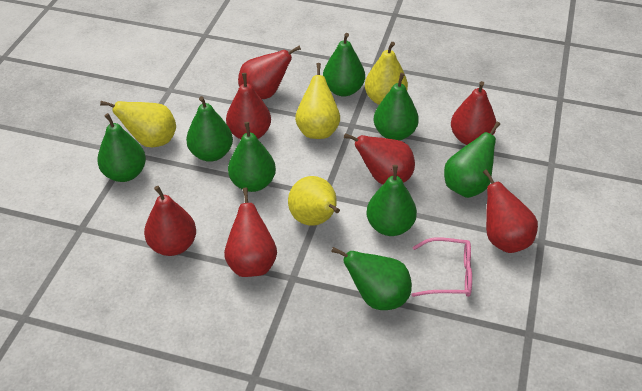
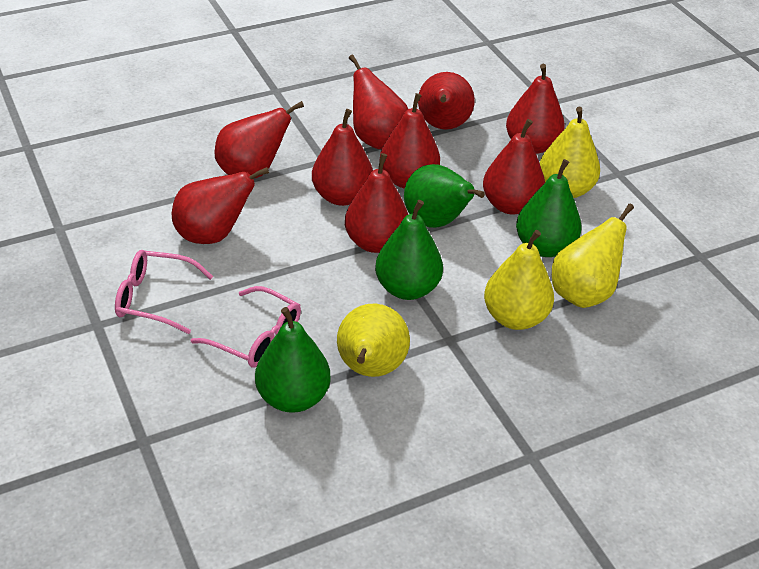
green pear: 8 -> 4
pink glasses: 1 -> 2
red pear: 7 -> 9

